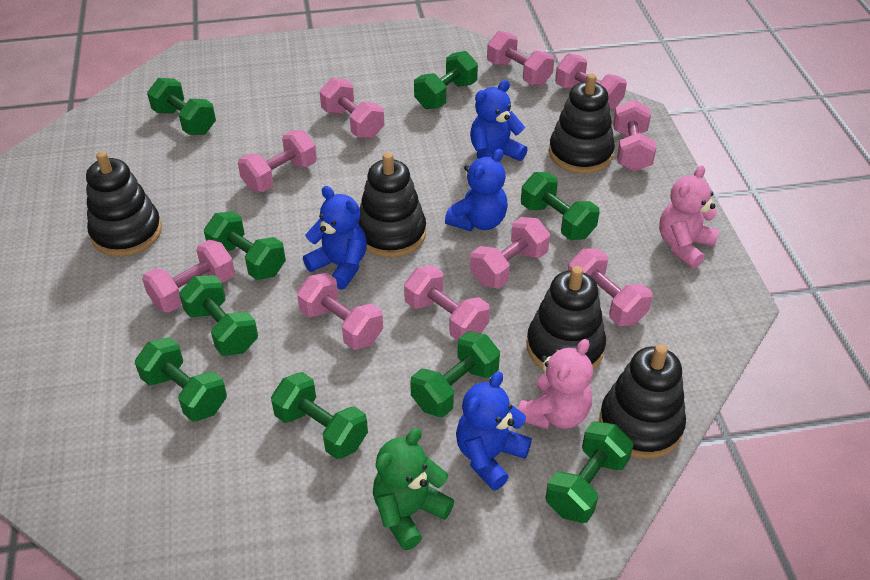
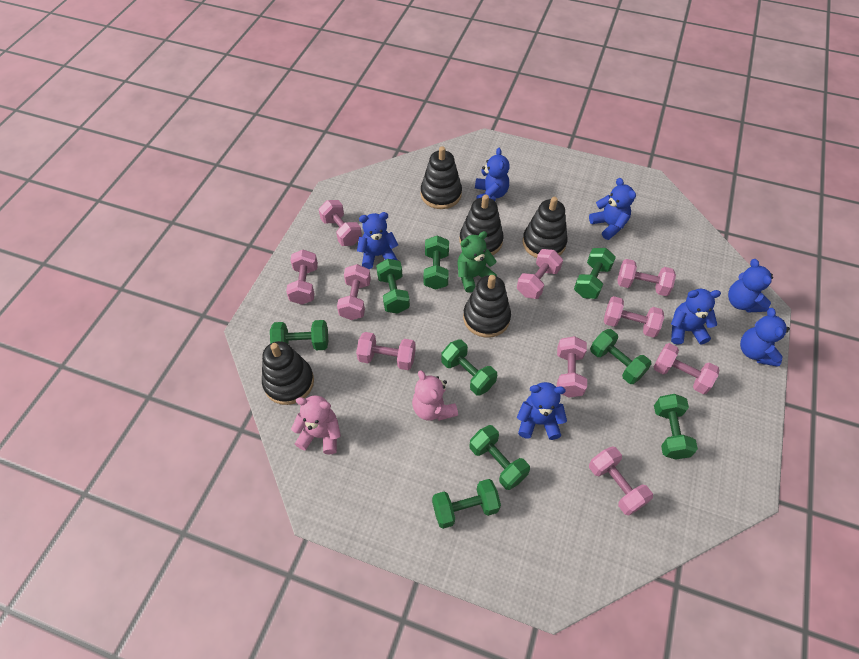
blue teddy bear: 4 -> 7

